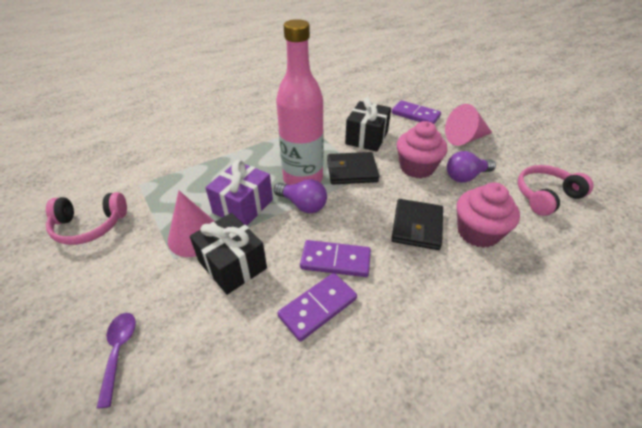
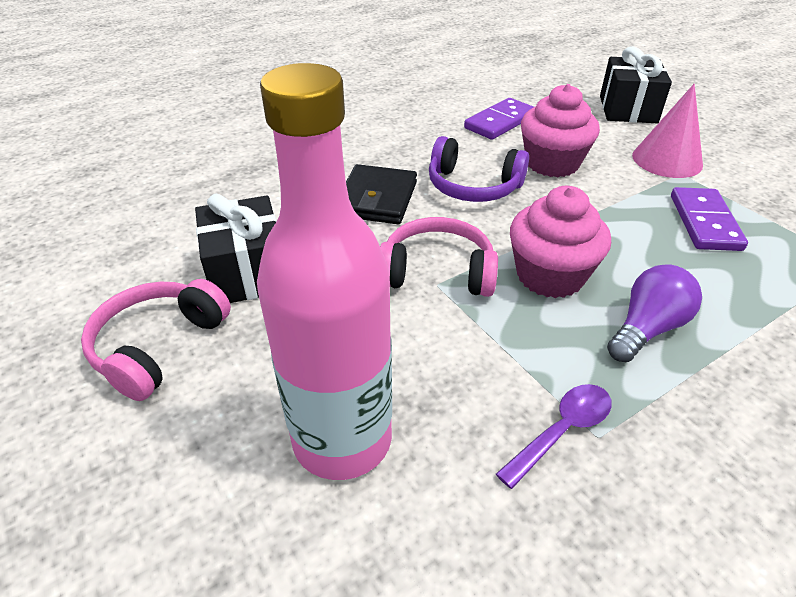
black wallet: 2 -> 1
pink cone: 2 -> 1
purple domino: 3 -> 2
purple gift: 1 -> 0
purple headphones: 0 -> 1
purple light bulb: 2 -> 1

